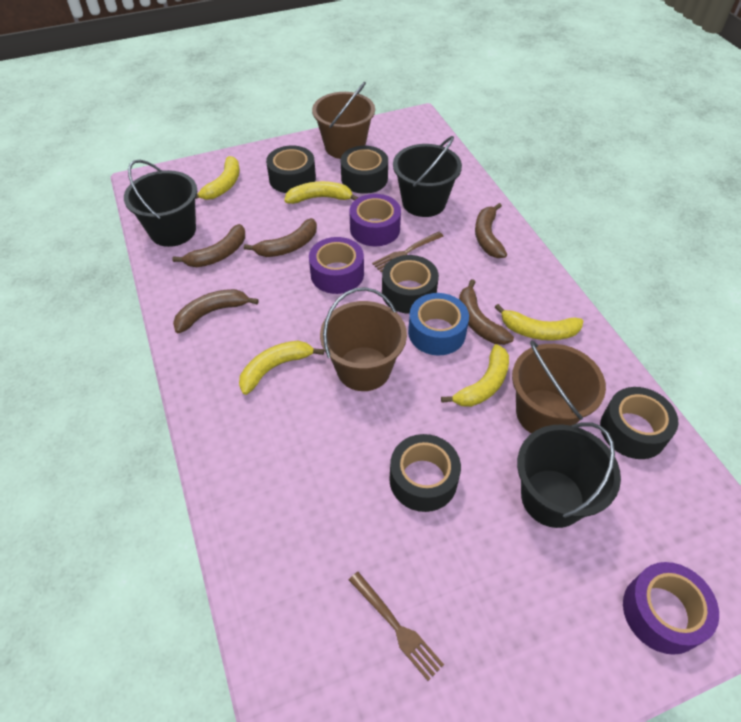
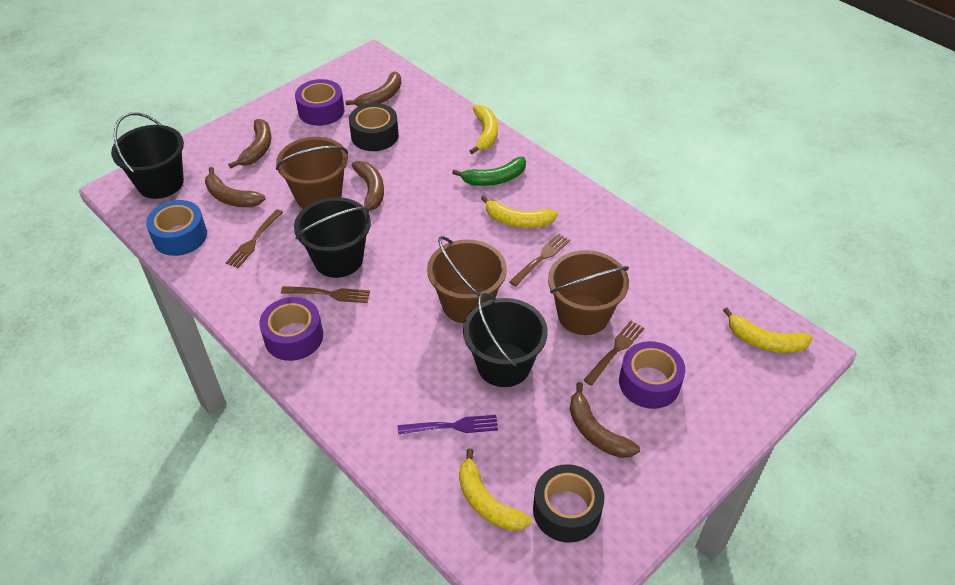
black tape: 5 -> 2
brown fork: 2 -> 4
green banana: 0 -> 1
purple fork: 0 -> 1
yellow banana: 5 -> 4

